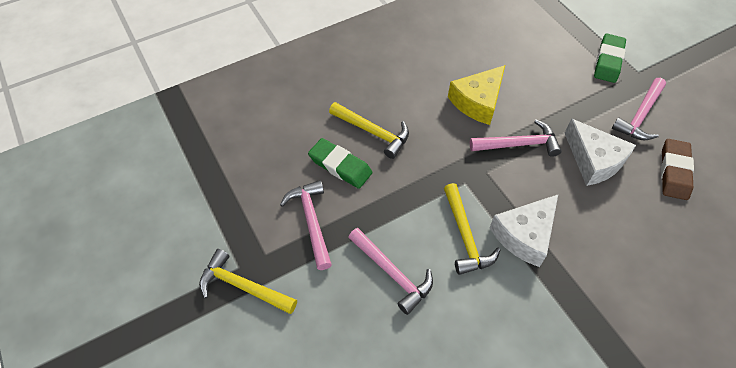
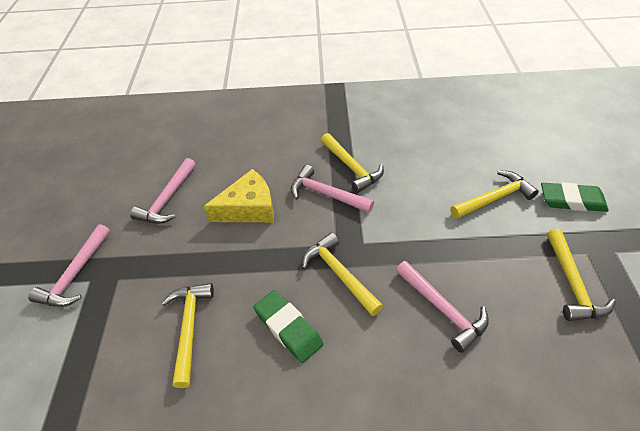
brown eraser: 1 -> 0
white cheese: 2 -> 0
yellow hammer: 3 -> 5

